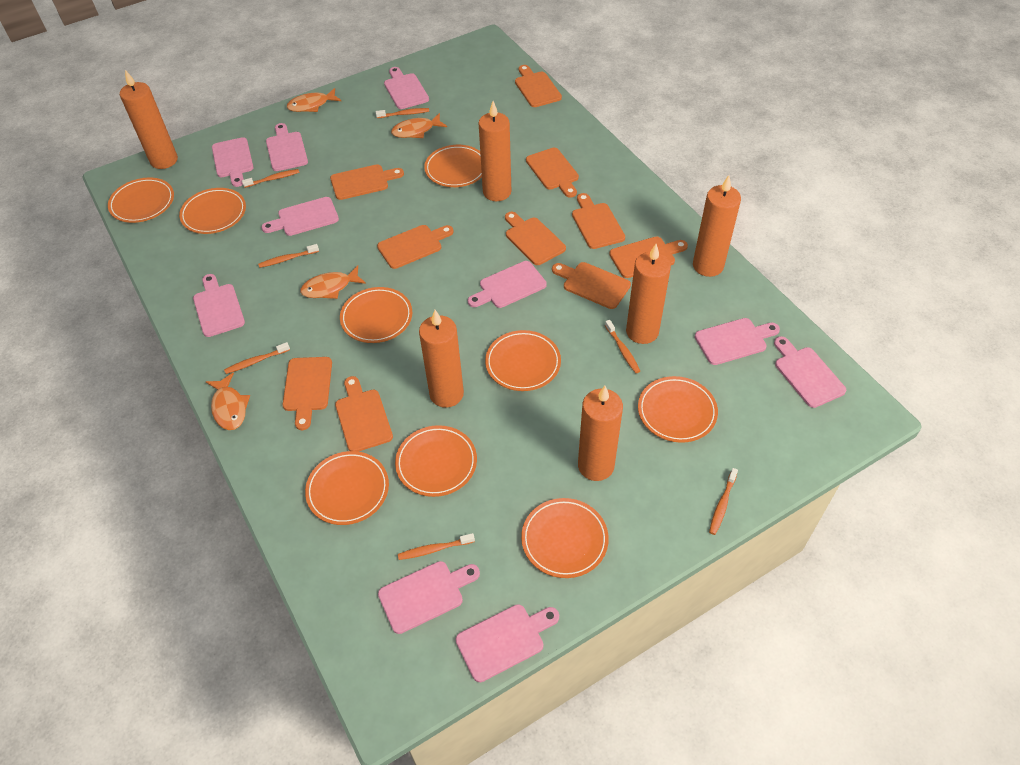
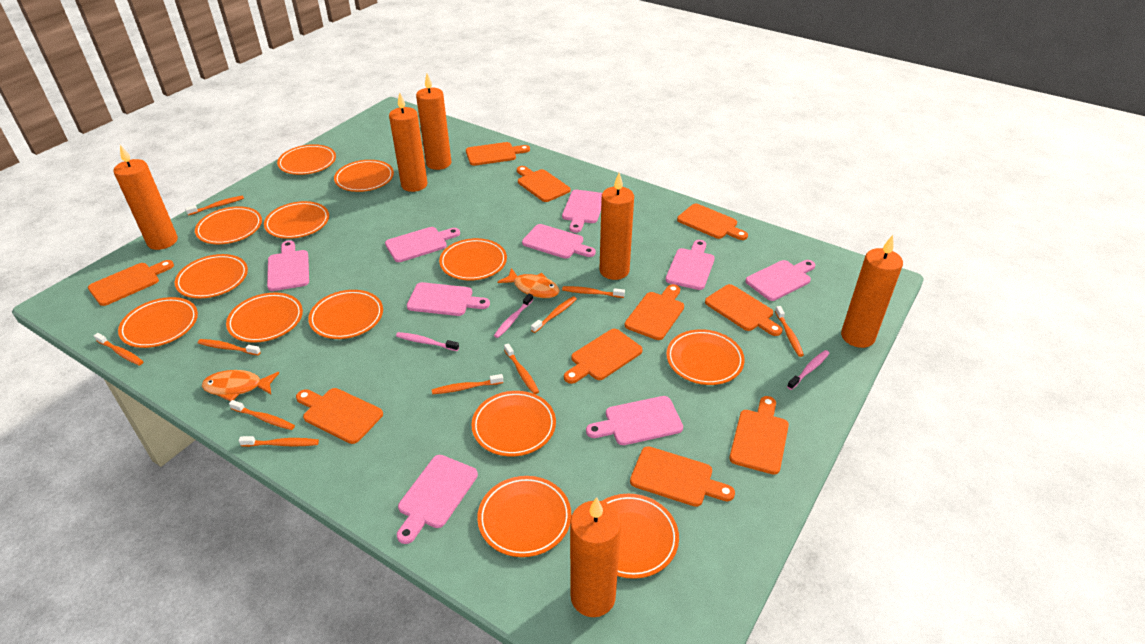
orange fish: 4 -> 2
orange plate: 9 -> 13
orange toothbrush: 7 -> 10
pink cutting board: 10 -> 9
pink toothbrush: 0 -> 3

